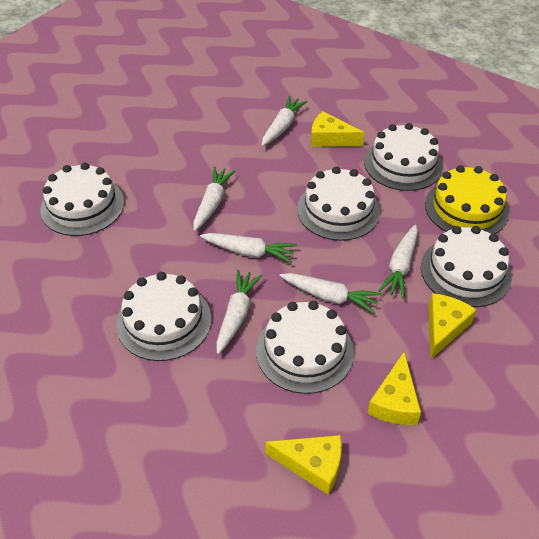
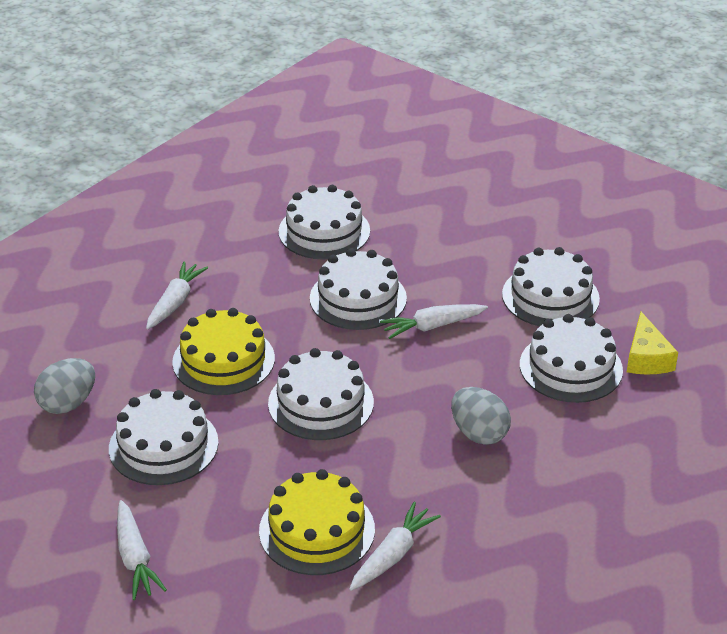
grey egg: 0 -> 2
white carrot: 6 -> 4
yellow cake: 1 -> 2
yellow cheese: 4 -> 1

